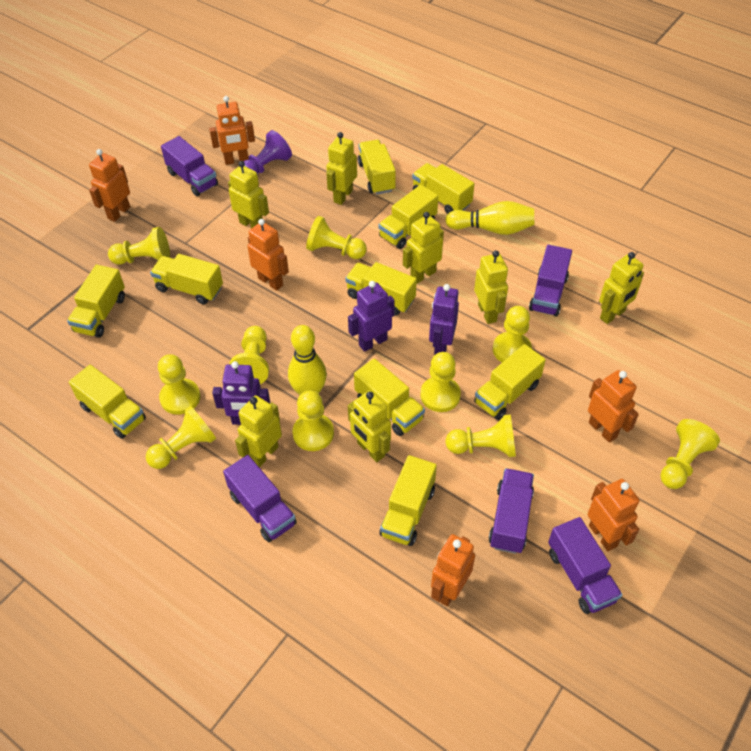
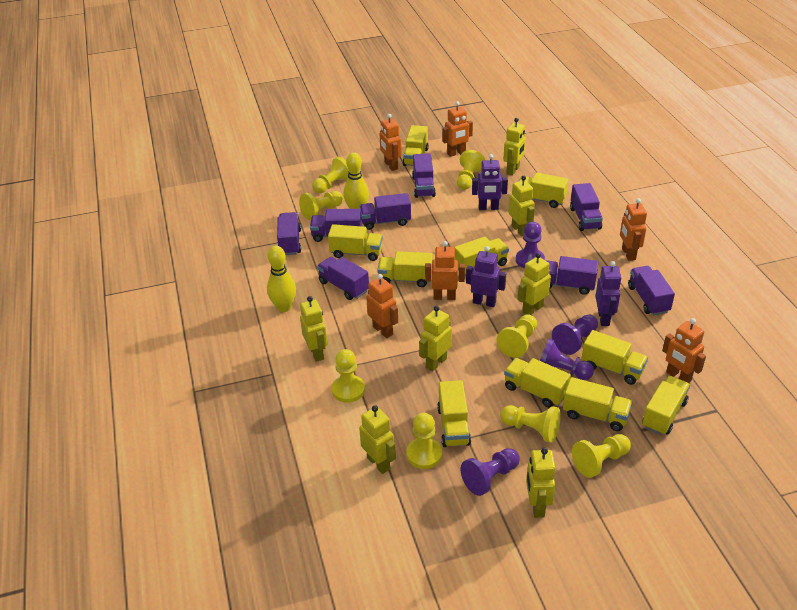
purple pawn: 1 -> 4
purple truck: 5 -> 8
yellow pawn: 10 -> 8

